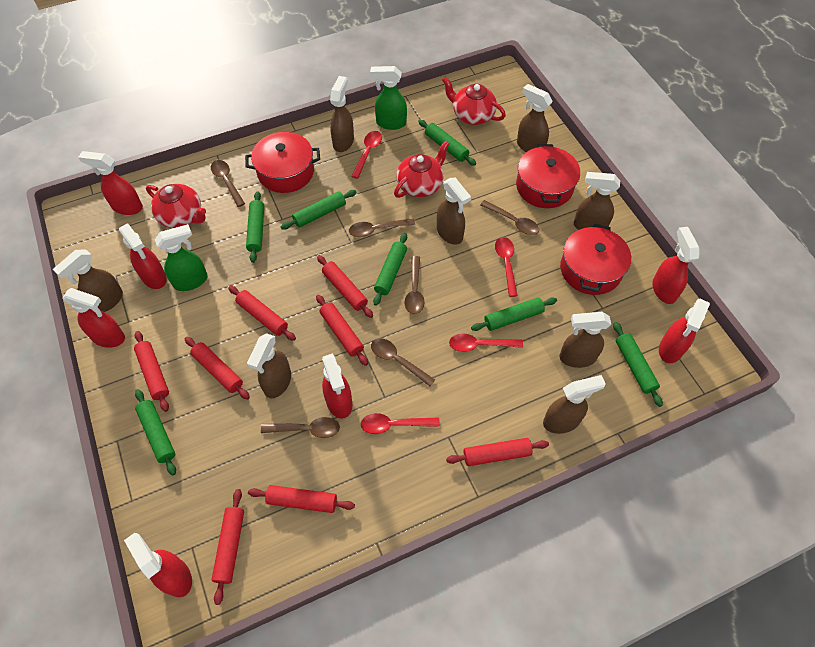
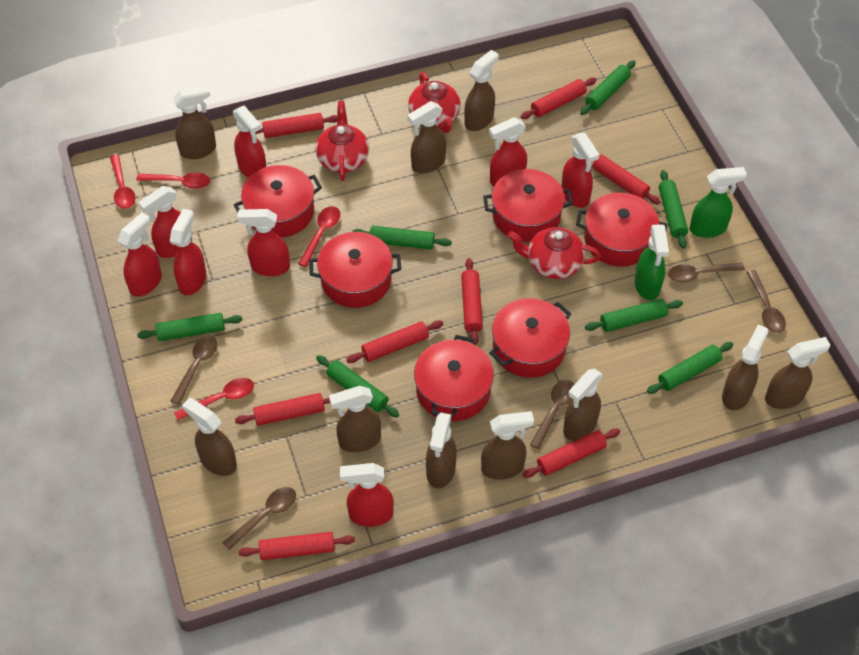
brown spoon: 6 -> 5
brown spray bottle: 8 -> 10
red pot: 3 -> 6
red spray bottle: 7 -> 8

